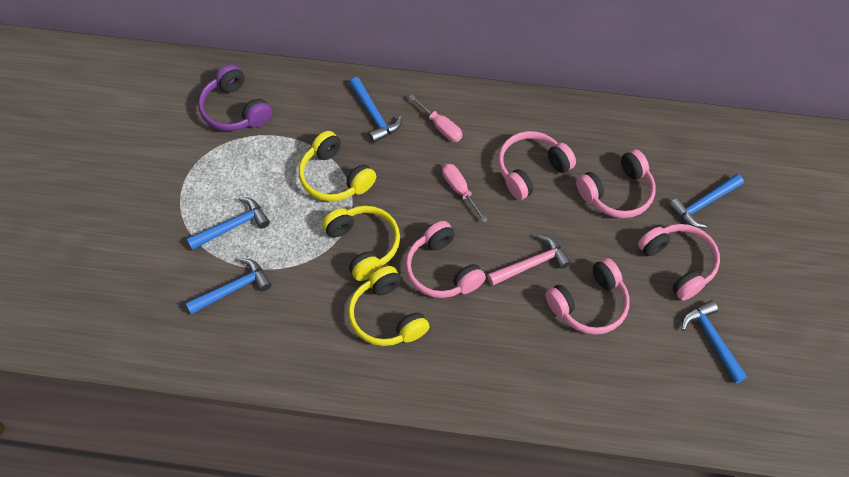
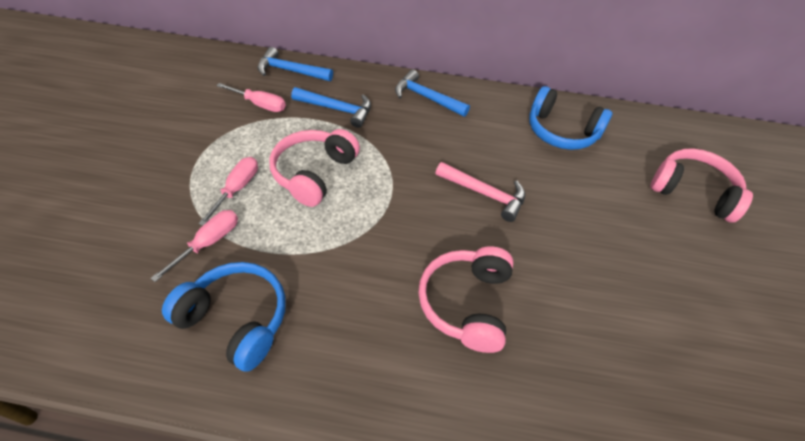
blue hammer: 5 -> 3
blue headphones: 0 -> 2
pink headphones: 5 -> 3
pink screwdriver: 2 -> 3
purple headphones: 1 -> 0
yellow headphones: 3 -> 0

